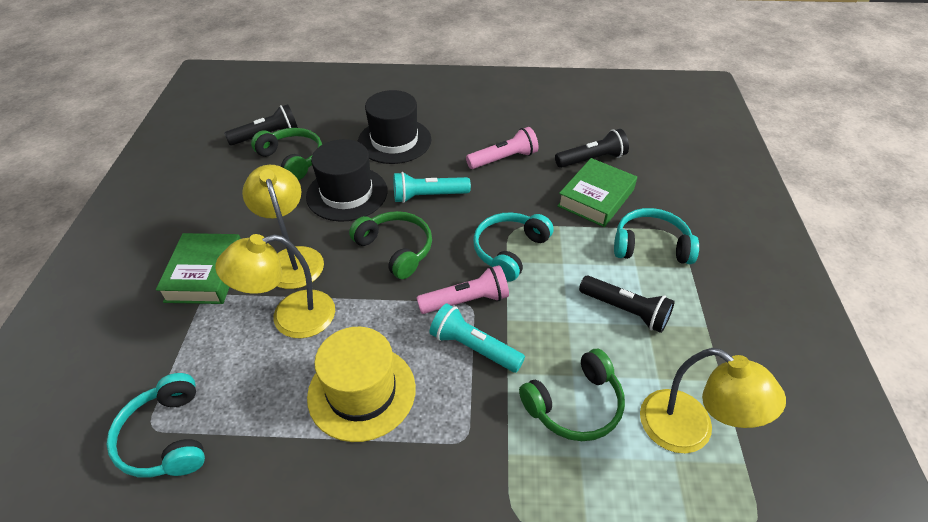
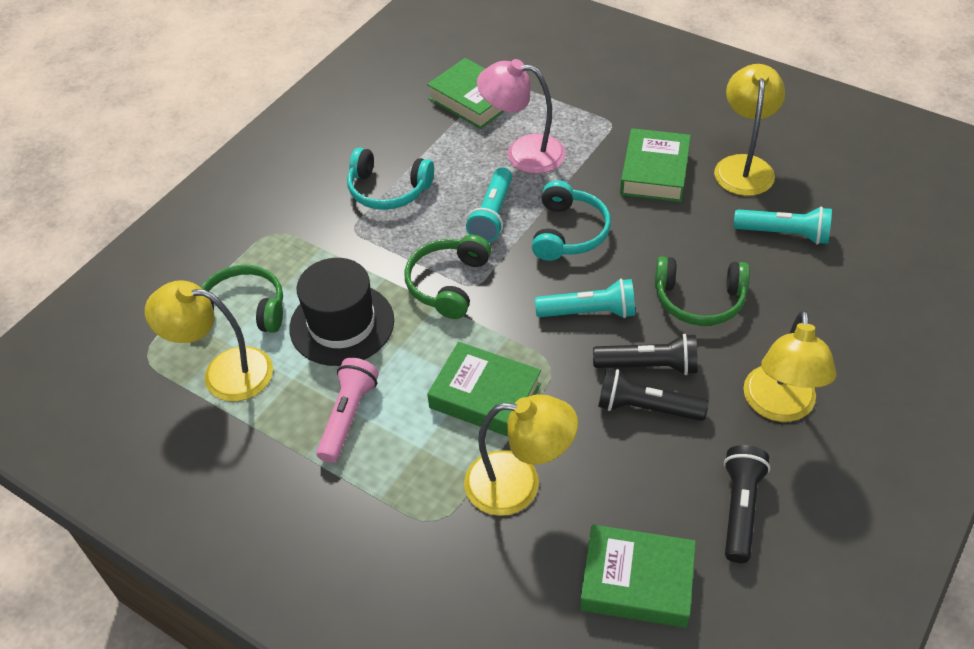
black hat: 2 -> 1
green book: 2 -> 4
pink flashlight: 2 -> 1
pink lamp: 0 -> 1
turquoise flashlight: 2 -> 3
turquoise headphones: 3 -> 2
yellow hat: 1 -> 0
yellow lamp: 3 -> 4

